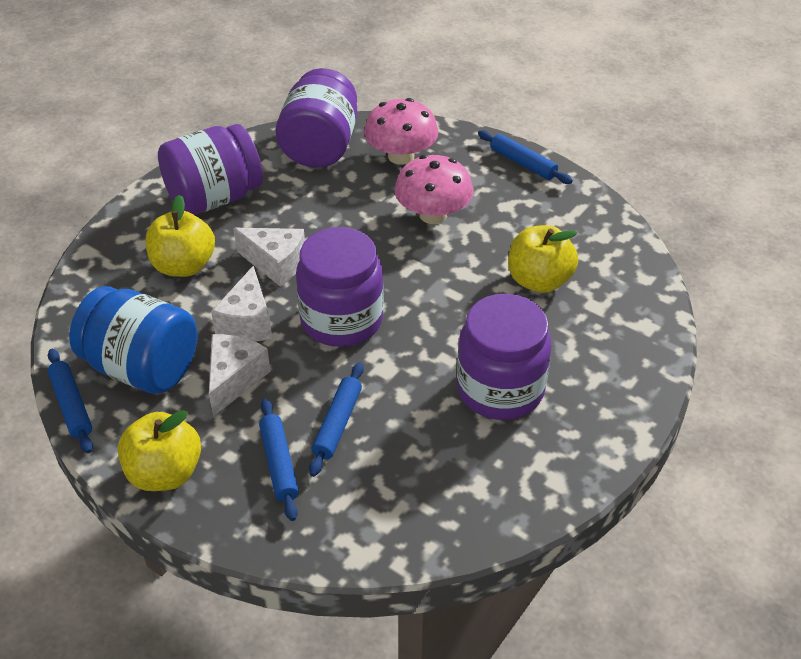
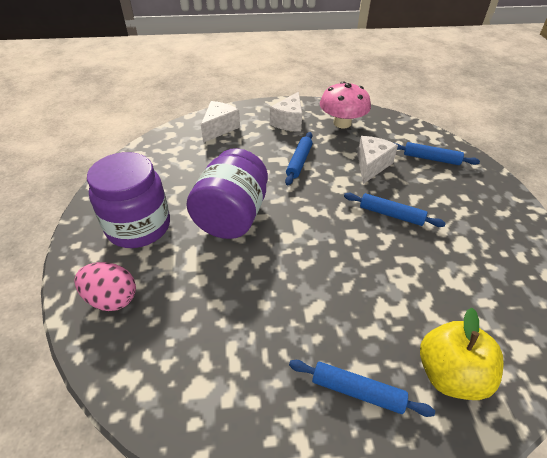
blue jar: 1 -> 0
pink egg: 0 -> 1
pink mushroom: 2 -> 1
purple jar: 4 -> 2
yellow apple: 3 -> 1

